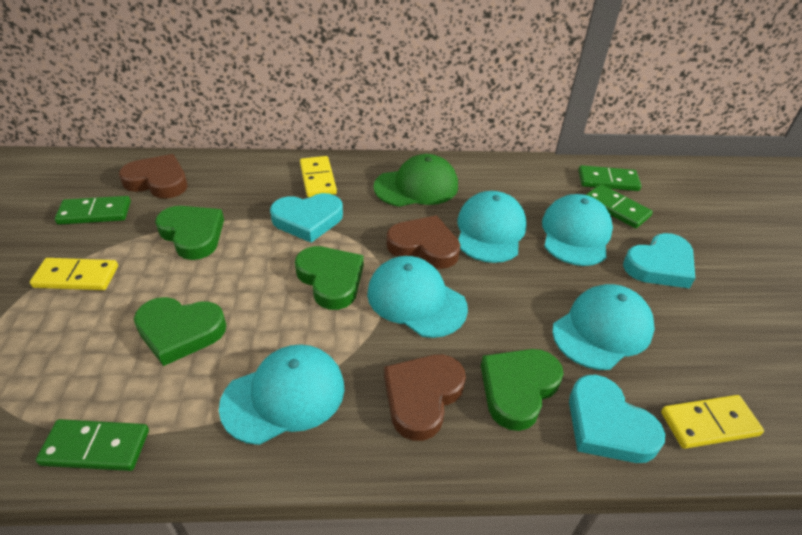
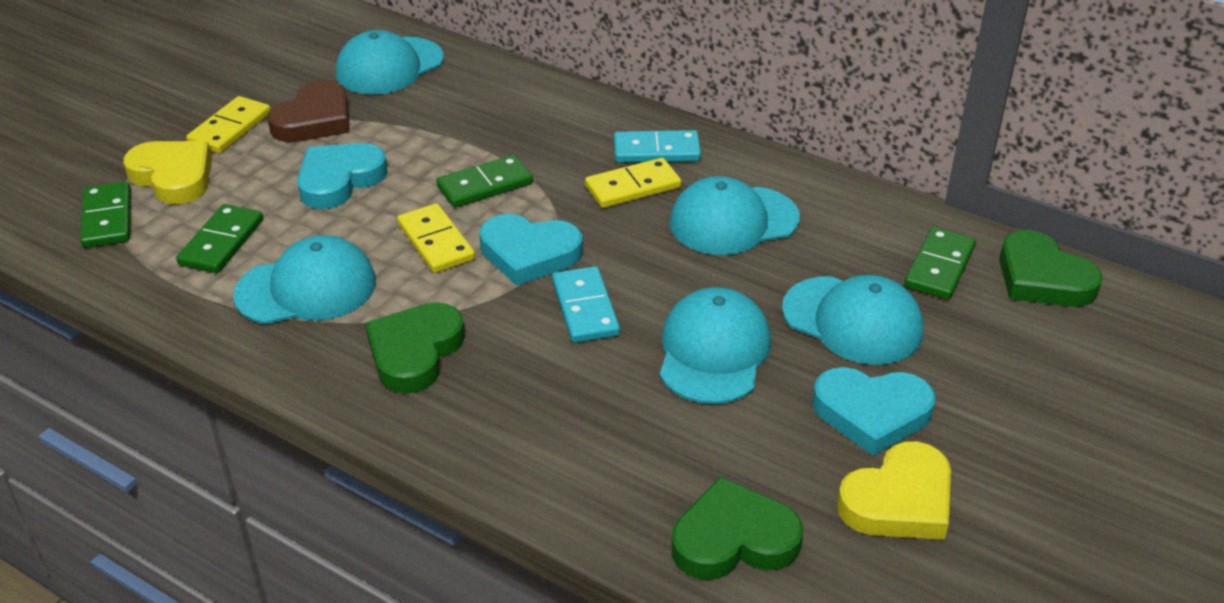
brown heart: 3 -> 1
green cap: 1 -> 0
green heart: 4 -> 3
turquoise domino: 0 -> 2
yellow heart: 0 -> 2

